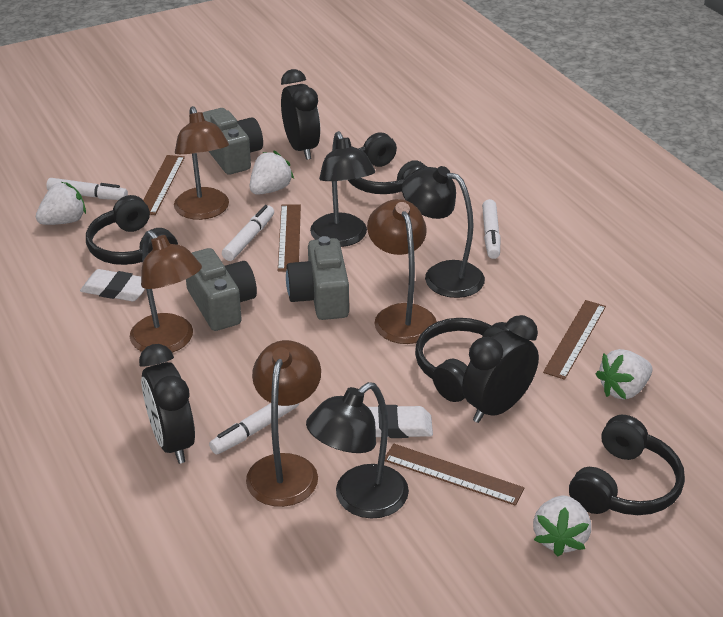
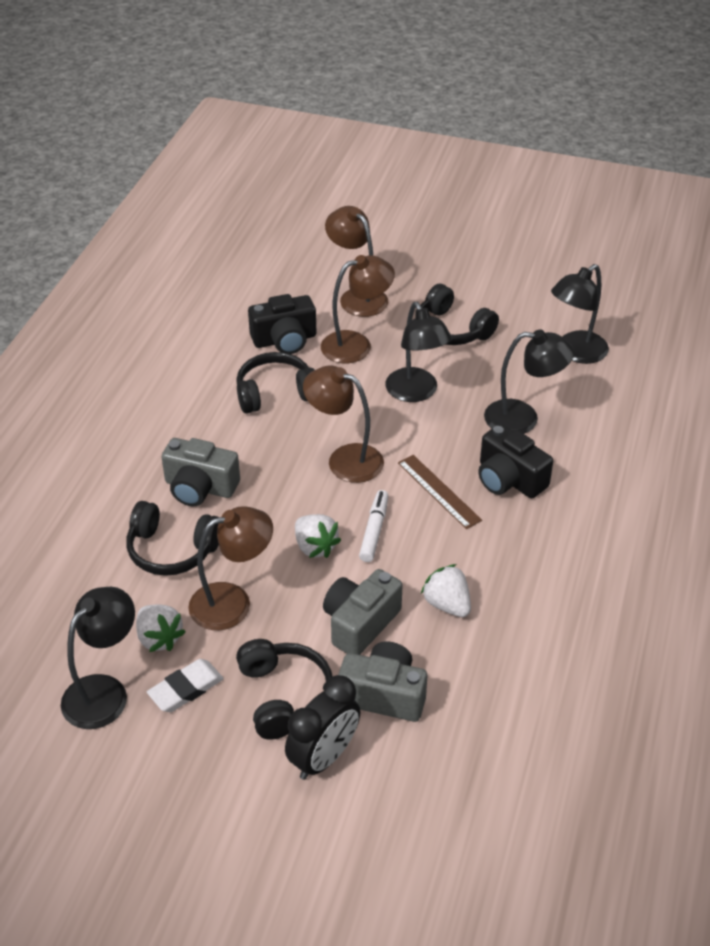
black camera: 0 -> 2
black clock: 3 -> 1
black lamp: 3 -> 4
brown ruler: 4 -> 1
white eraser: 2 -> 1
white marker: 4 -> 1
white strawberry: 4 -> 3

